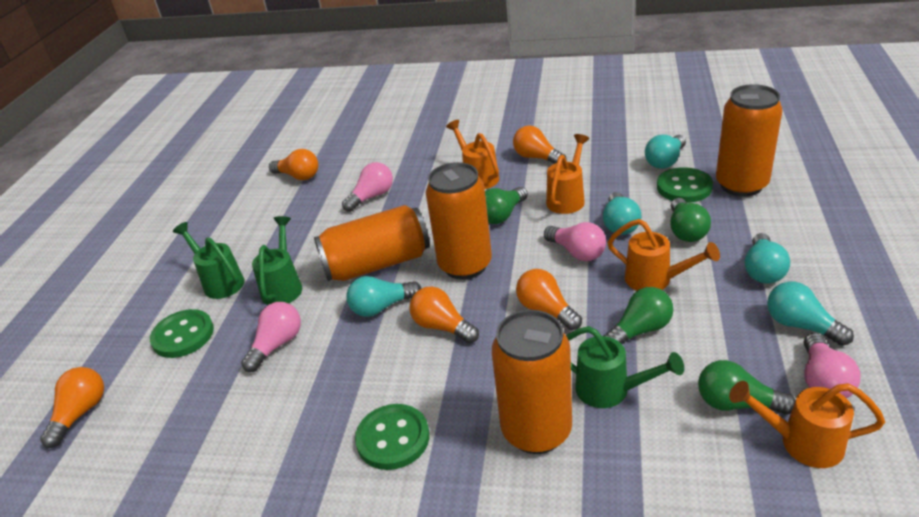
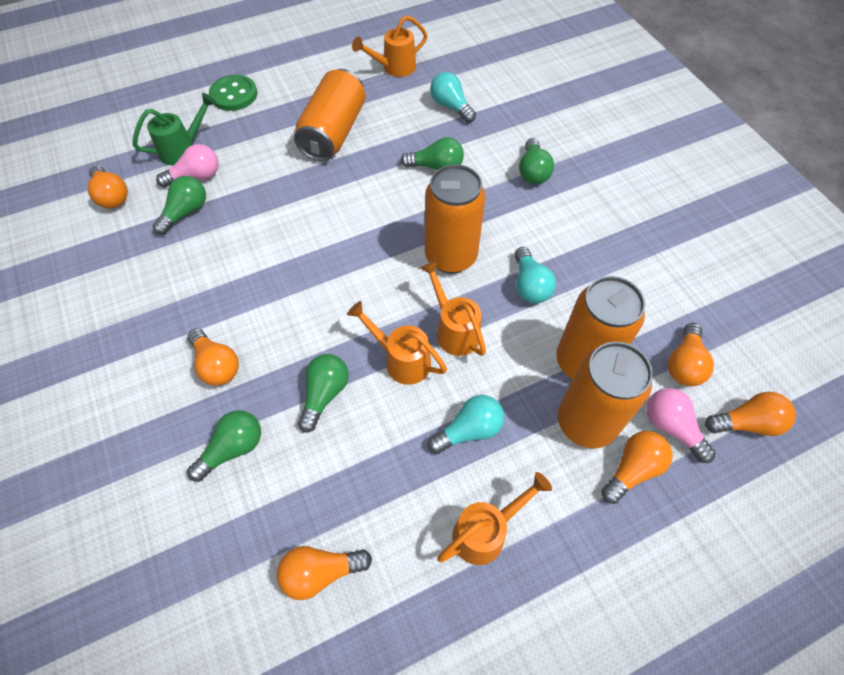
green button: 3 -> 1
green light bulb: 4 -> 5
green watering can: 3 -> 1
orange light bulb: 5 -> 6
pink light bulb: 4 -> 2
turquoise light bulb: 5 -> 3

